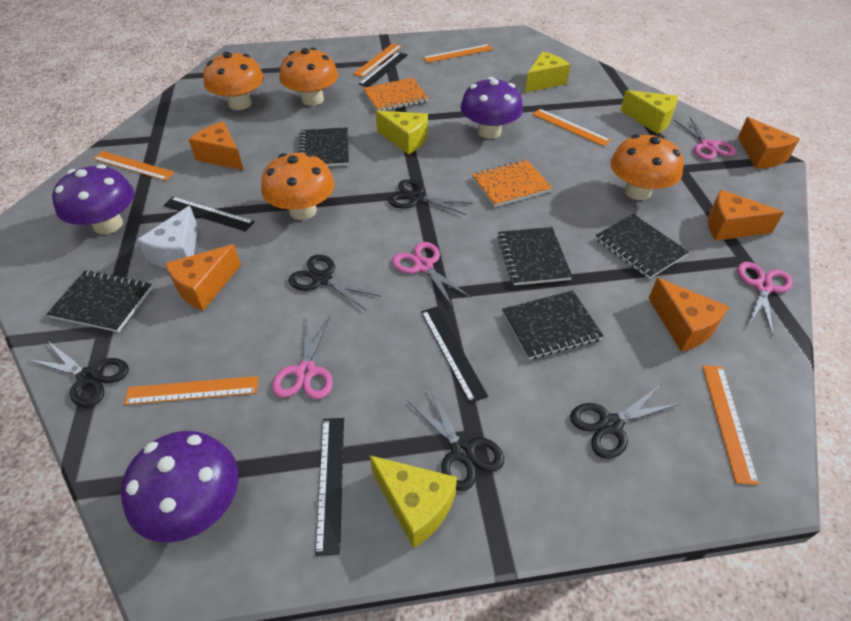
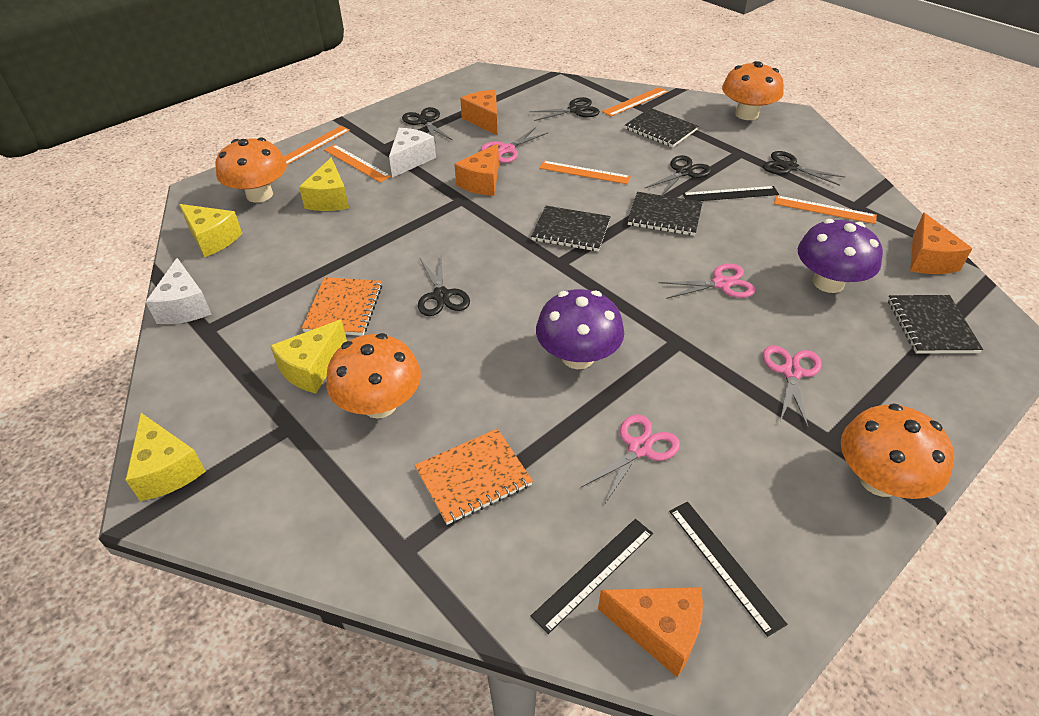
black notebook: 5 -> 4
black ruler: 4 -> 3
orange cheese: 5 -> 4
orange ruler: 6 -> 5
purple mushroom: 3 -> 2
white cheese: 1 -> 2

